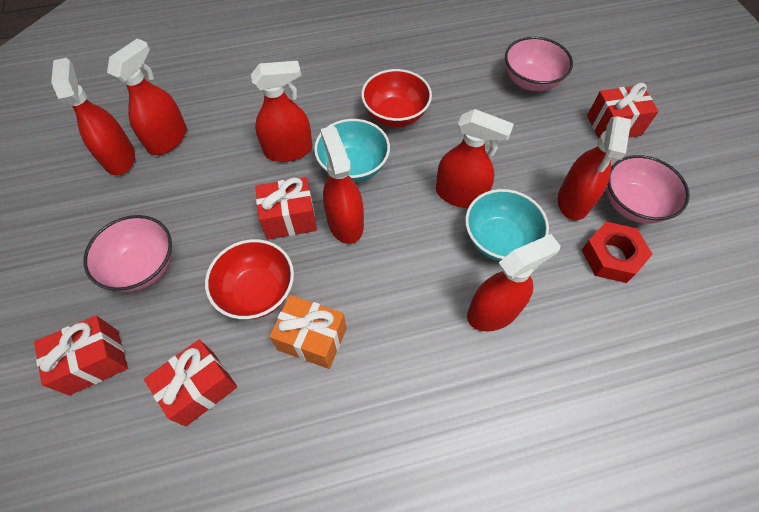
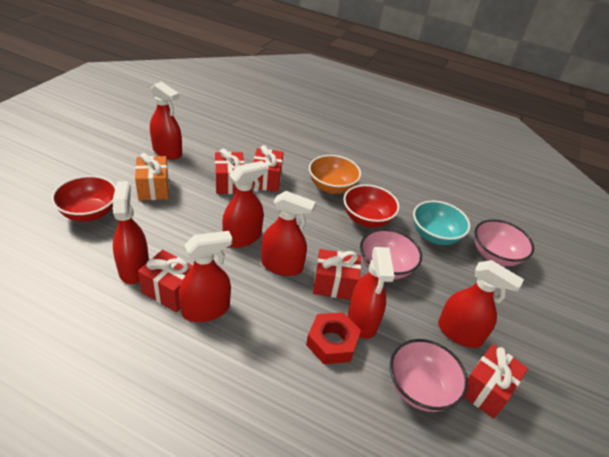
orange bowl: 0 -> 1
red gift: 4 -> 5
turquoise bowl: 2 -> 1

